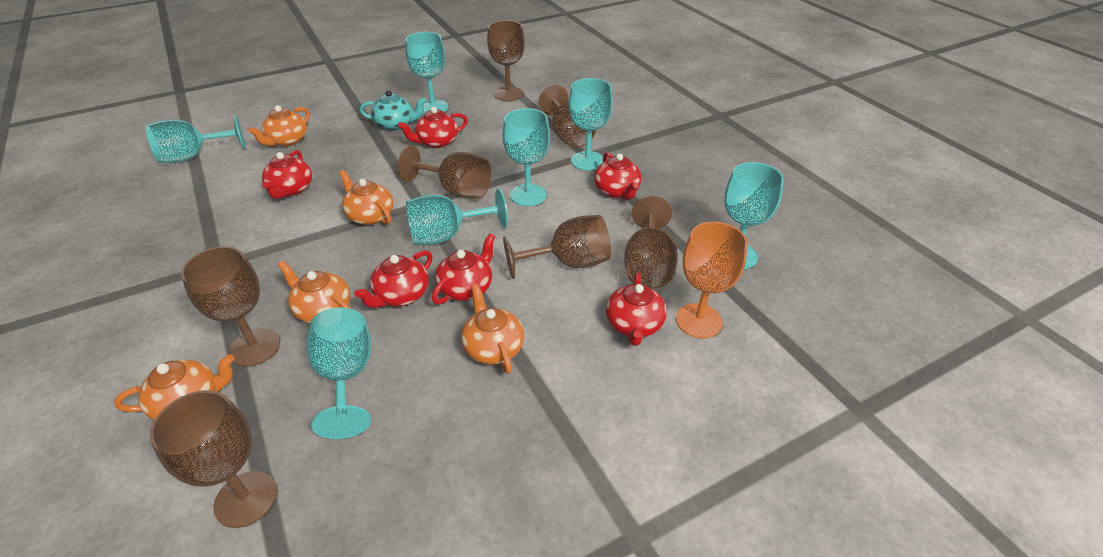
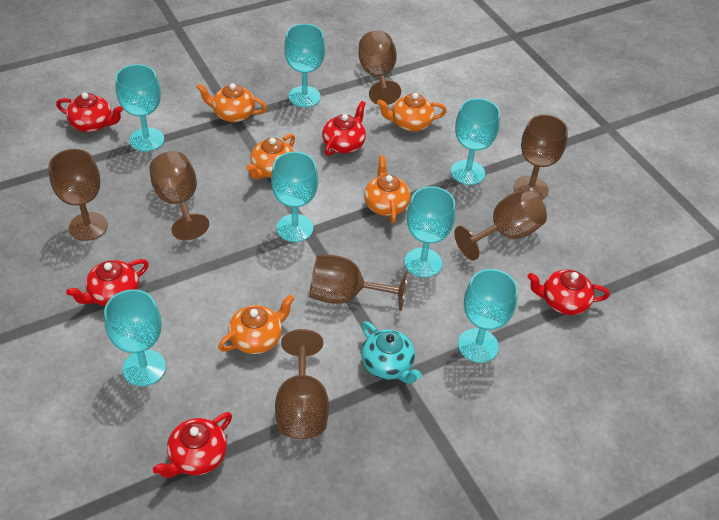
orange goblet: 1 -> 0
red teapot: 6 -> 5

